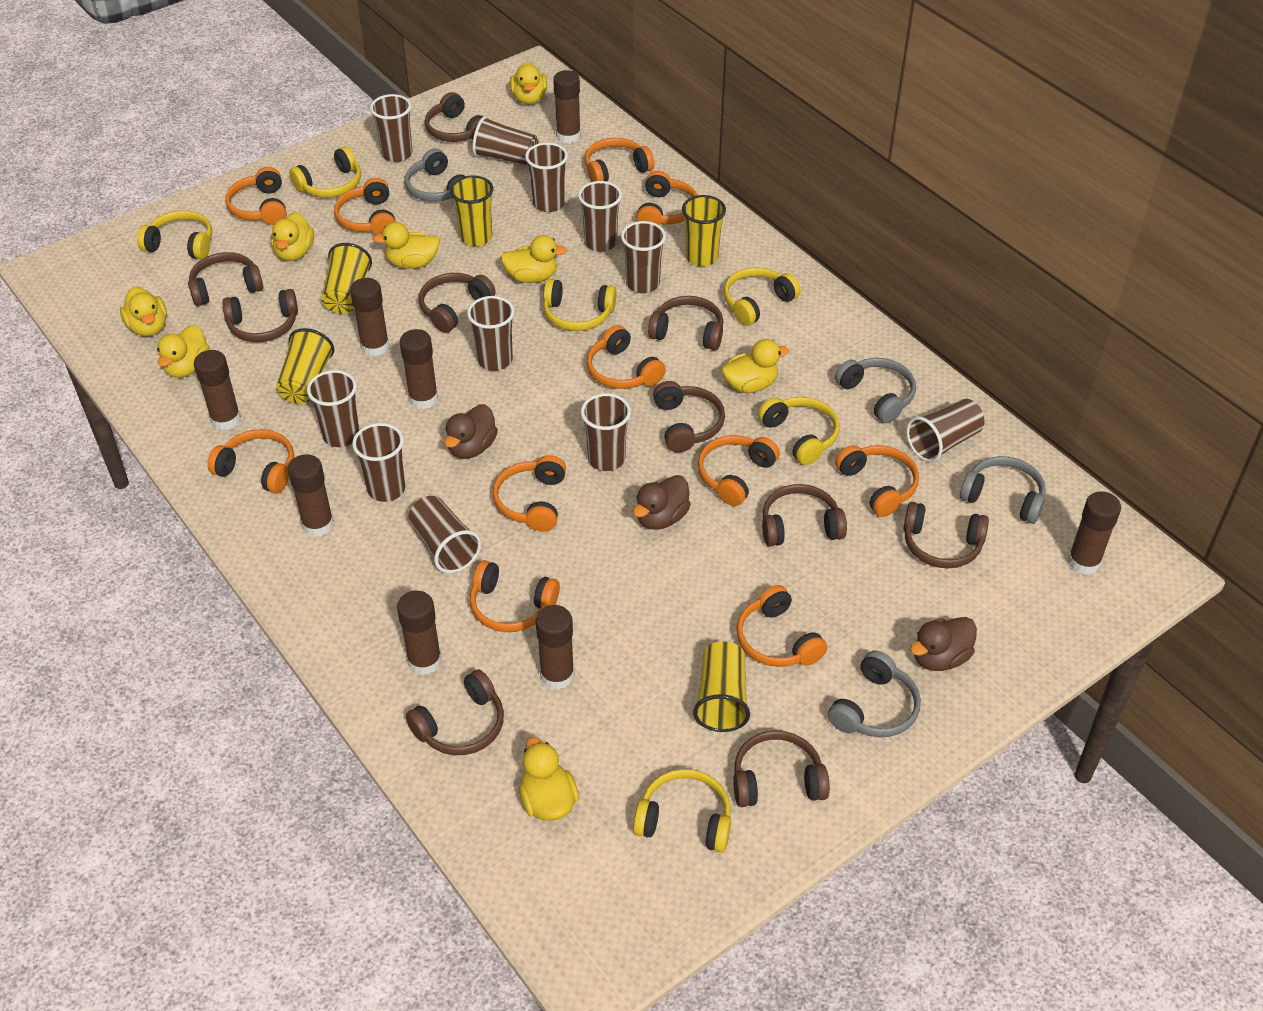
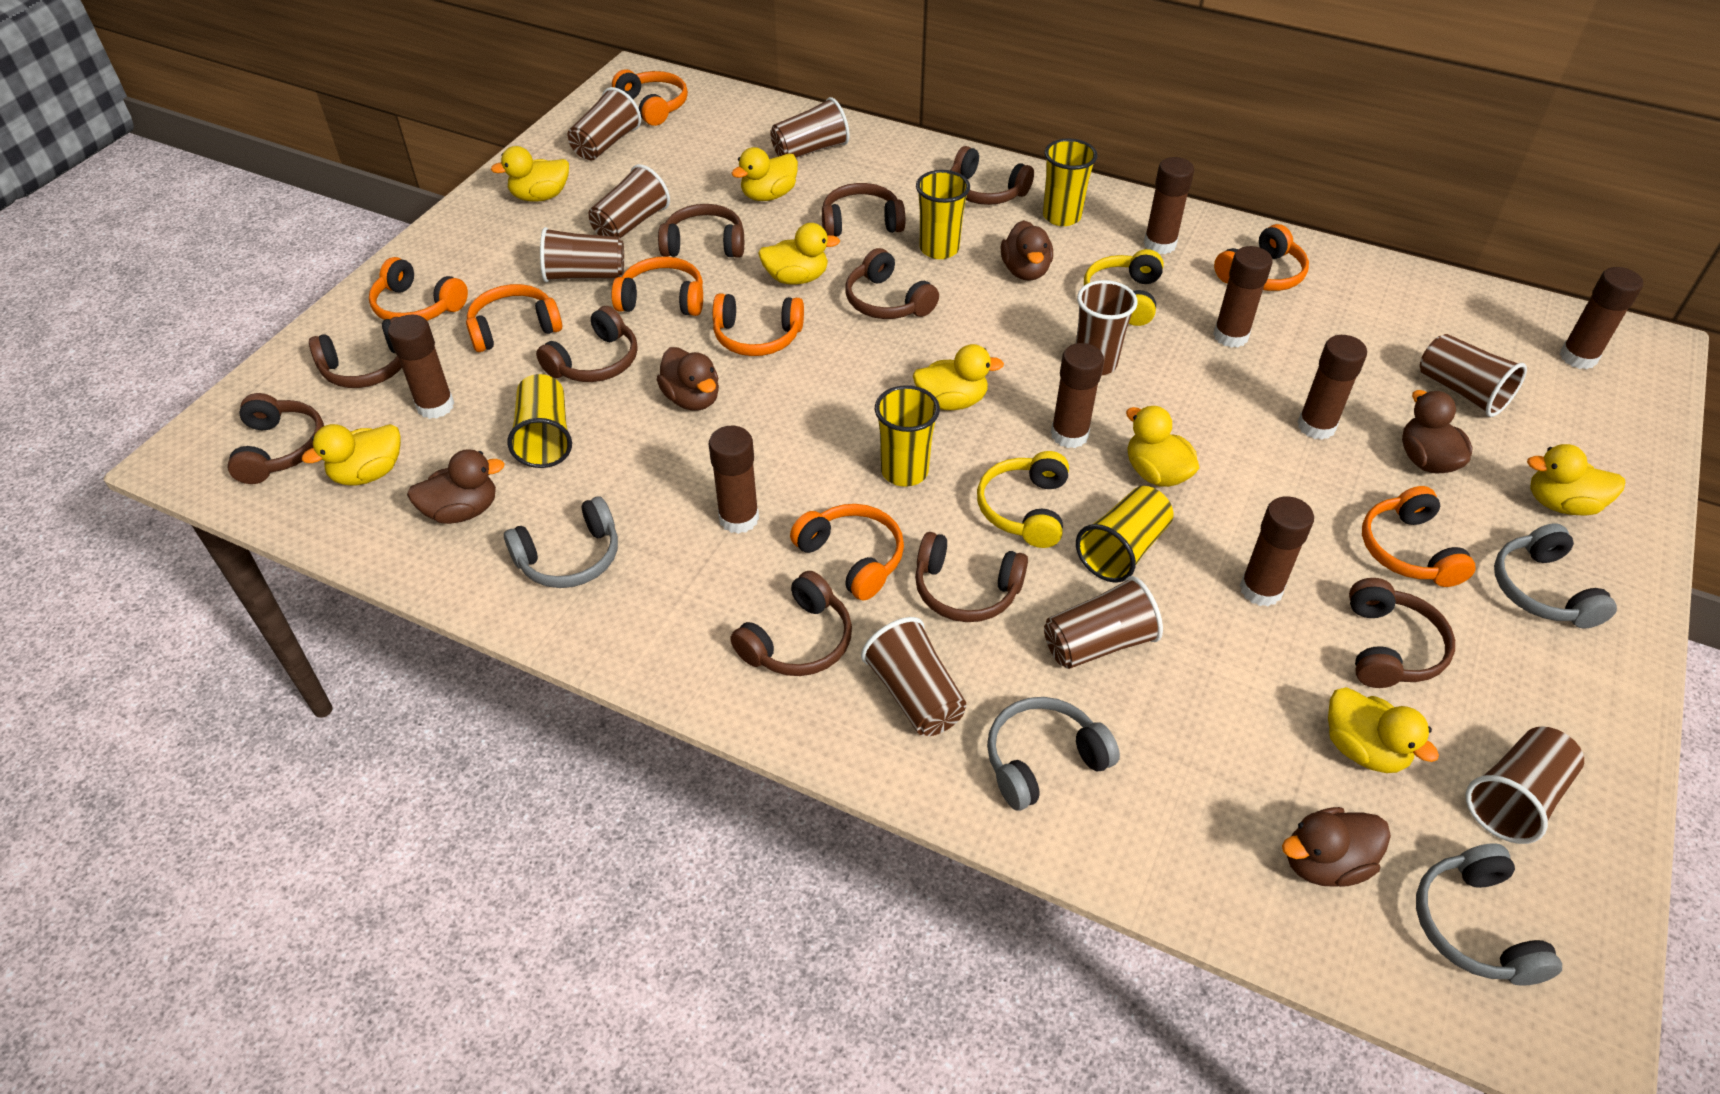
brown cup: 11 -> 9
brown duck: 3 -> 5
orange headphones: 11 -> 8
yellow headphones: 6 -> 2

